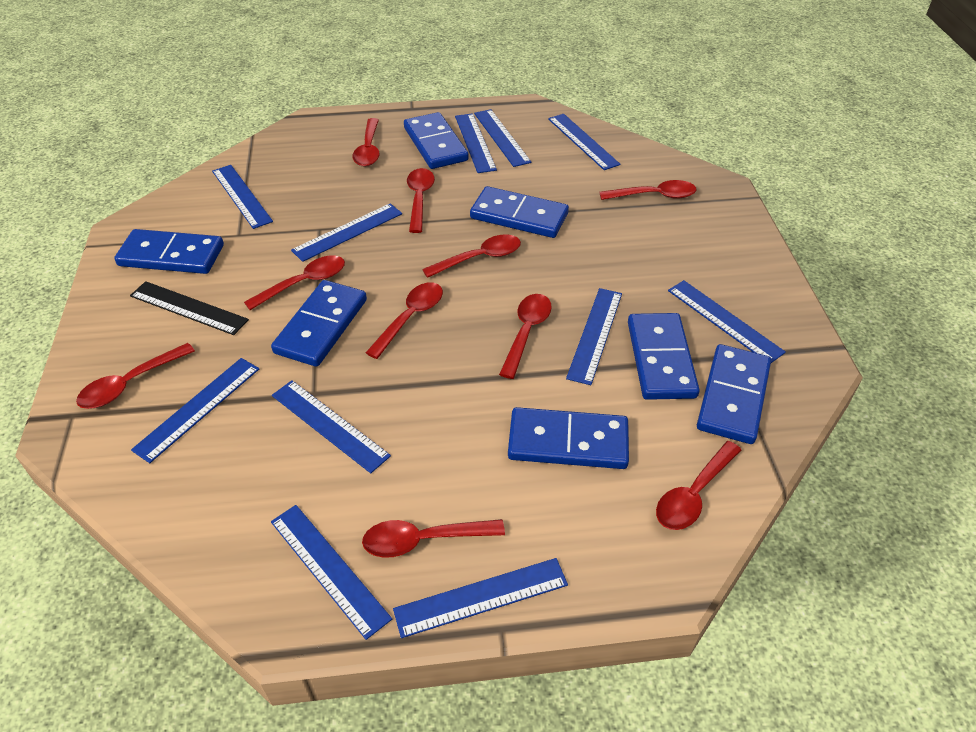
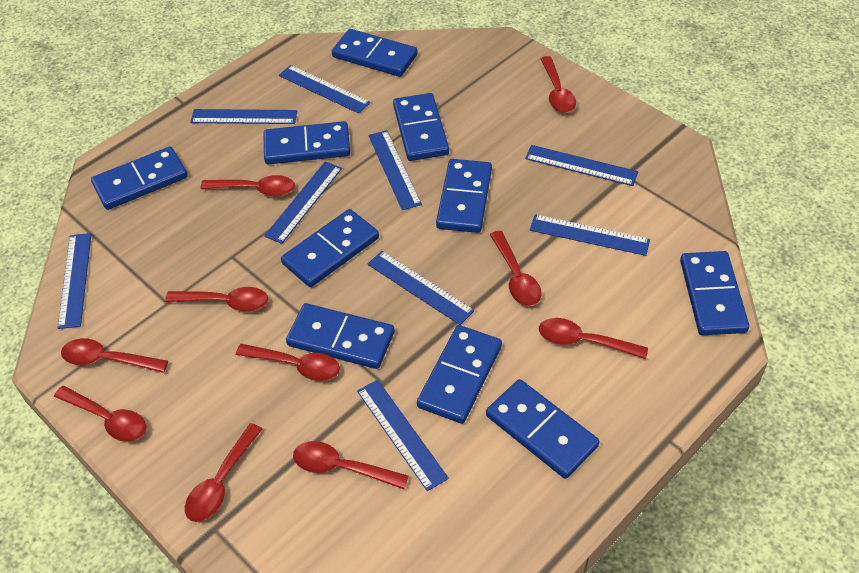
black ruler: 1 -> 0
blue domino: 7 -> 10
blue ruler: 11 -> 9

